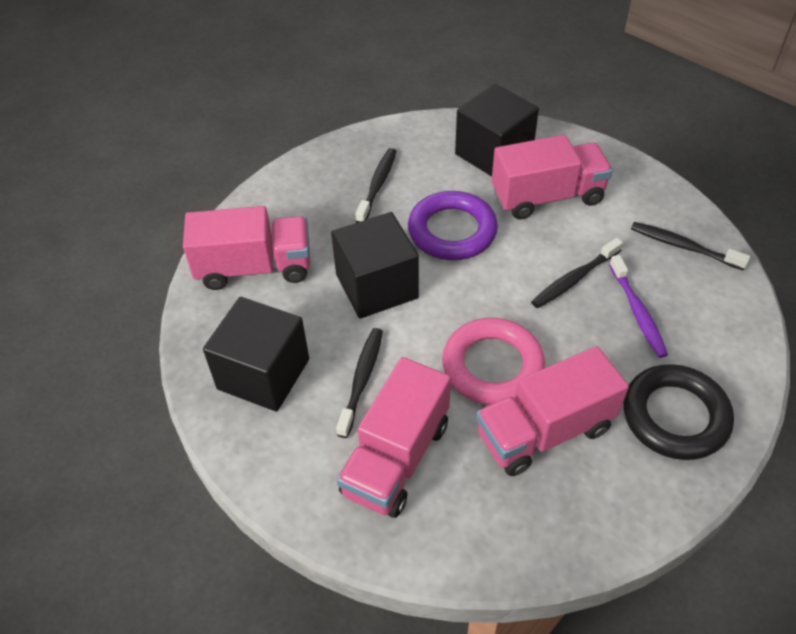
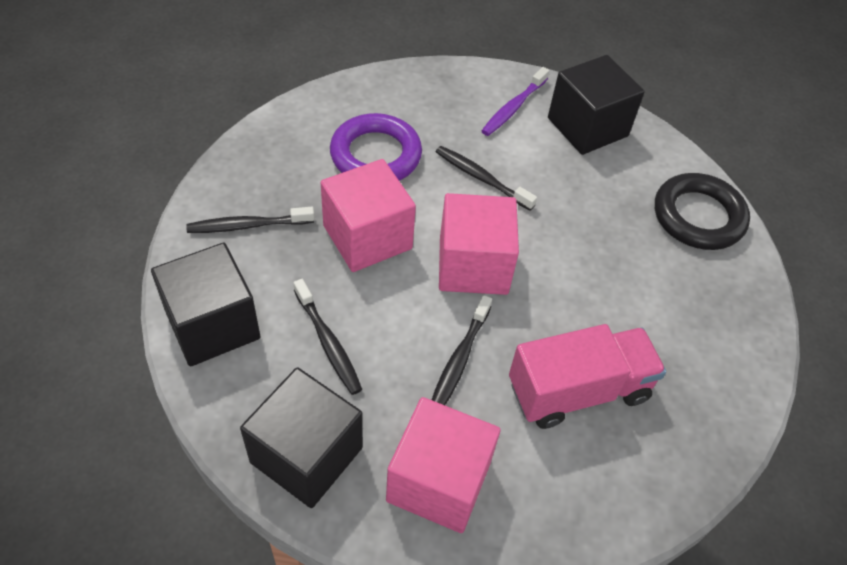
pink cube: 0 -> 3
pink ring: 1 -> 0
pink truck: 4 -> 1

